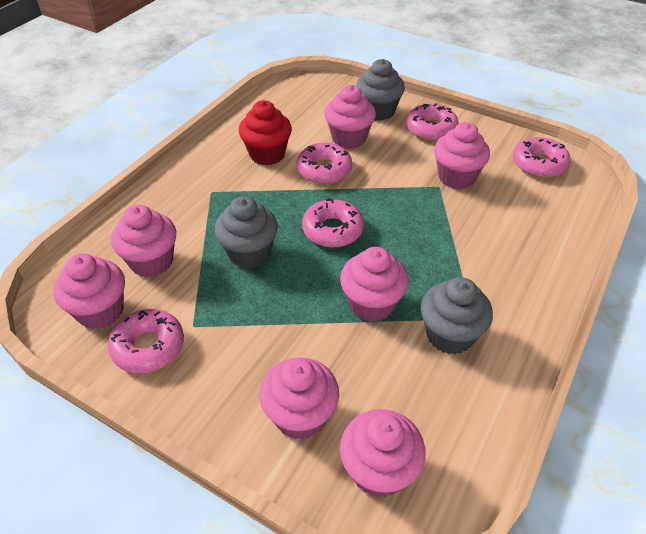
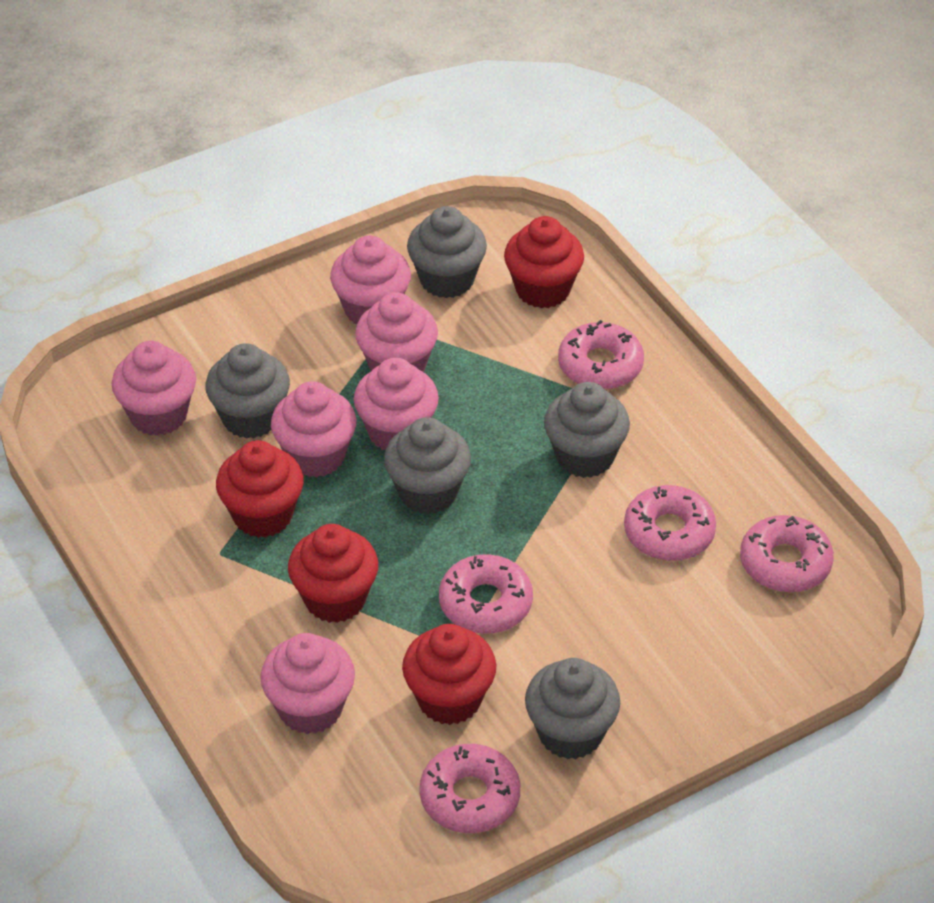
grey cupcake: 3 -> 5
pink cupcake: 7 -> 6
red cupcake: 1 -> 4

